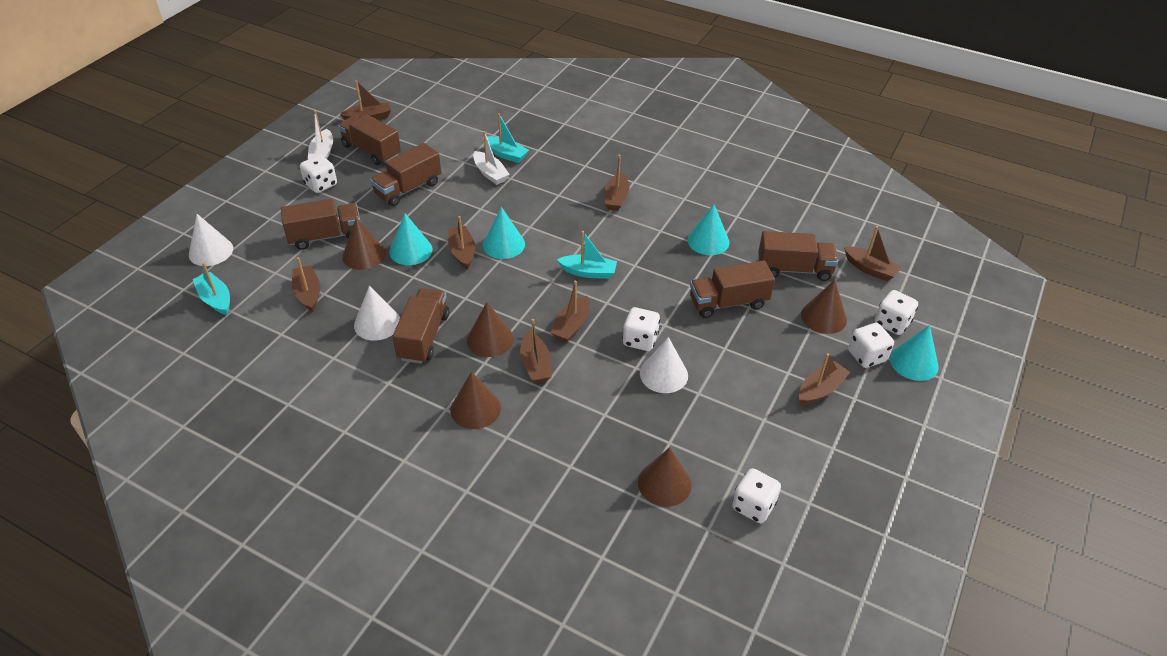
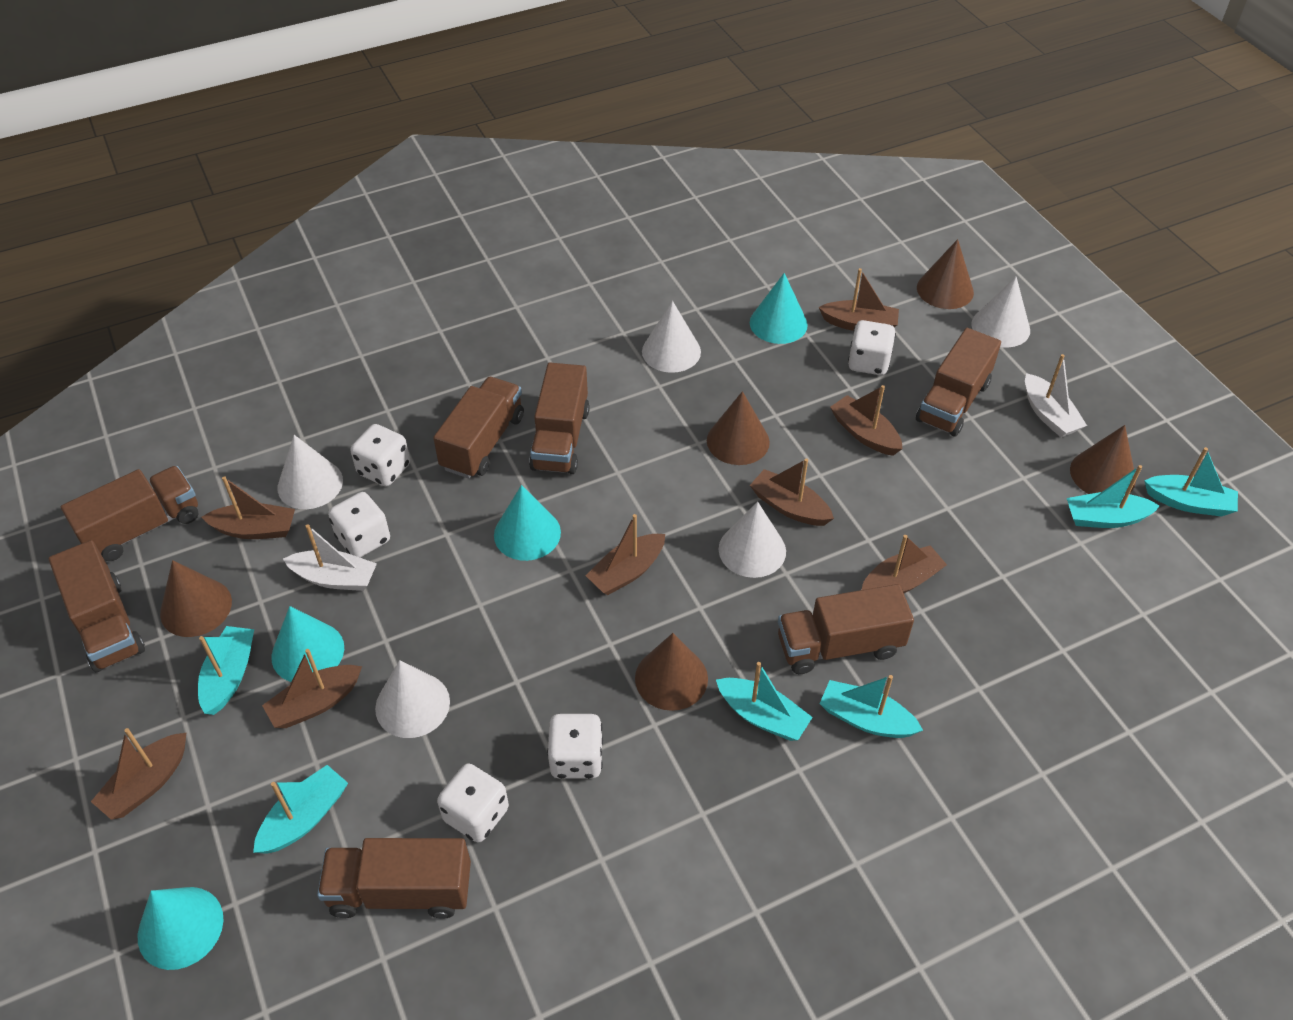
brown truck: 6 -> 7
turquoise boat: 3 -> 6
white cone: 3 -> 5

